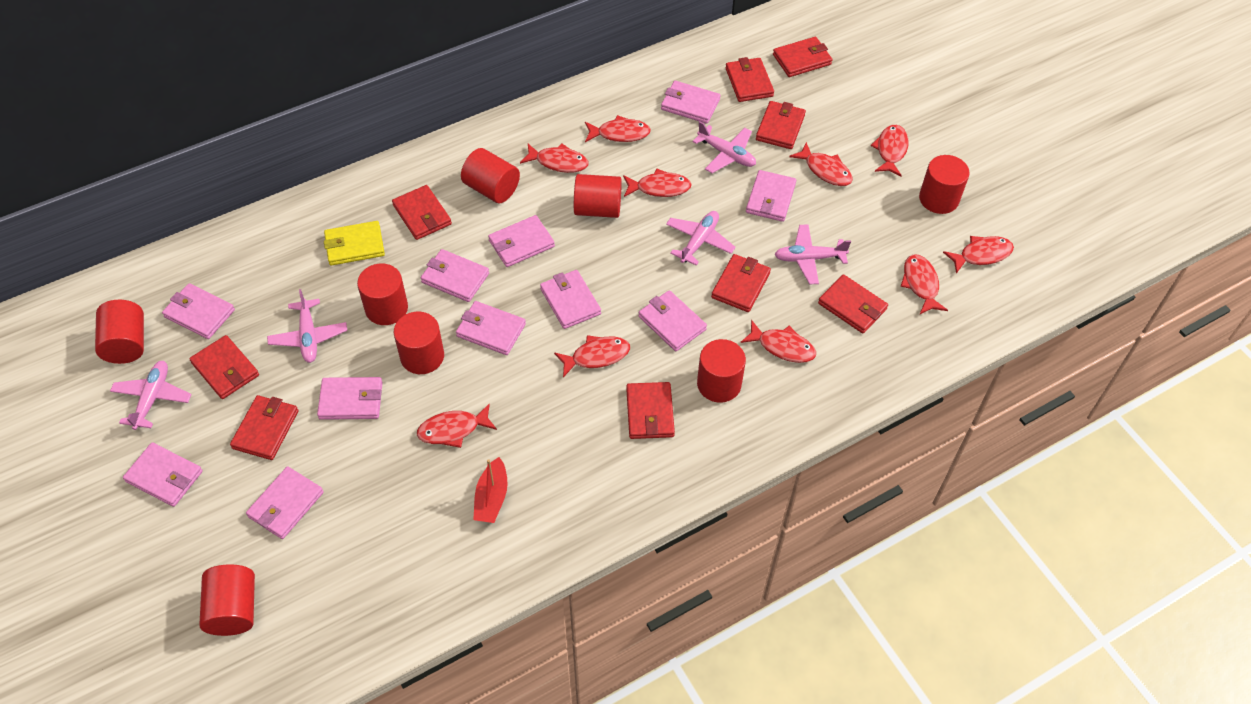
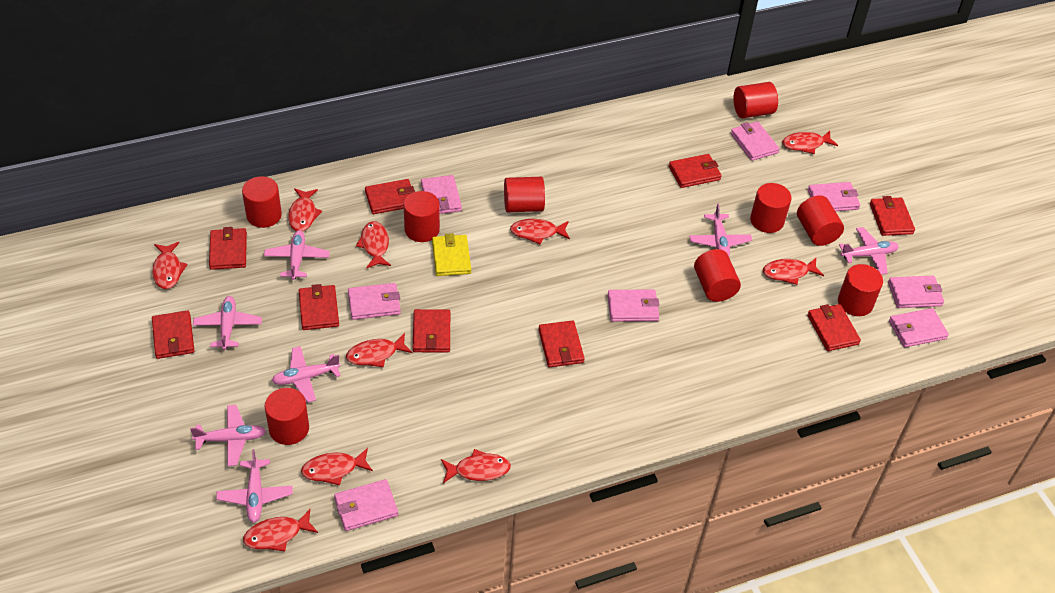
pink plane: 5 -> 7
pink wallet: 11 -> 8
red boat: 1 -> 0
red cylinder: 8 -> 9

